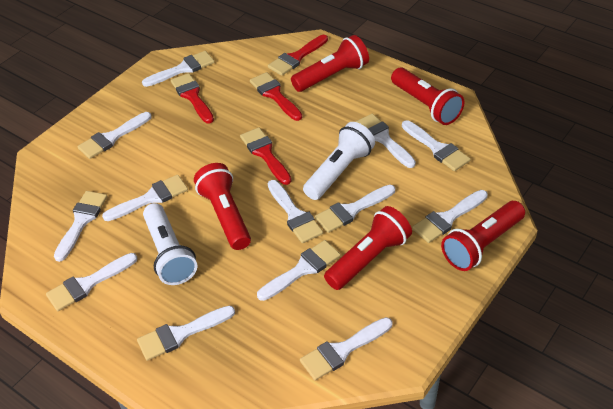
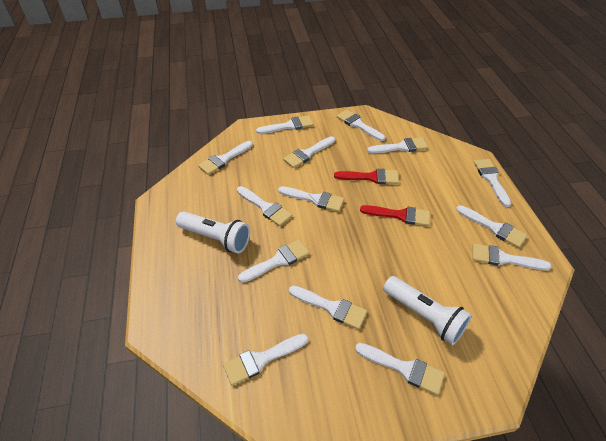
red brush: 4 -> 2
red flashlight: 5 -> 0
white brush: 13 -> 14

